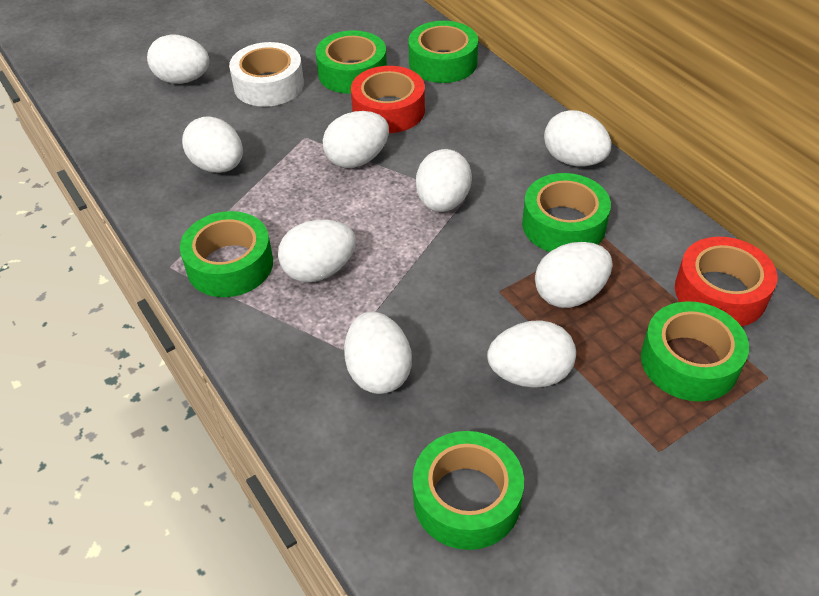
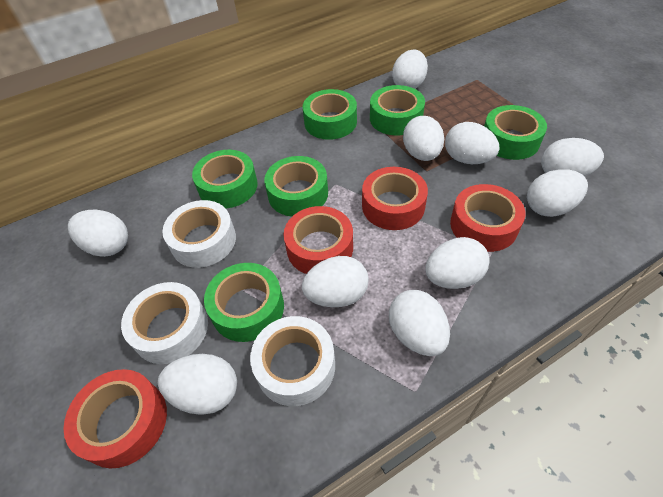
red tape: 2 -> 4
white egg: 9 -> 10
white tape: 1 -> 3

